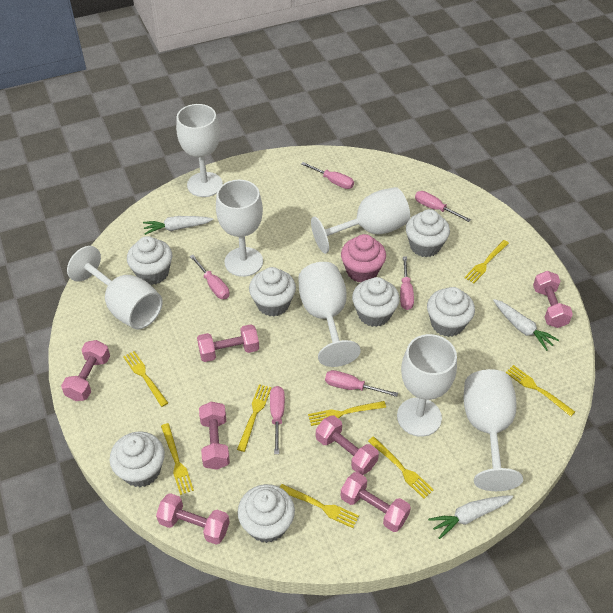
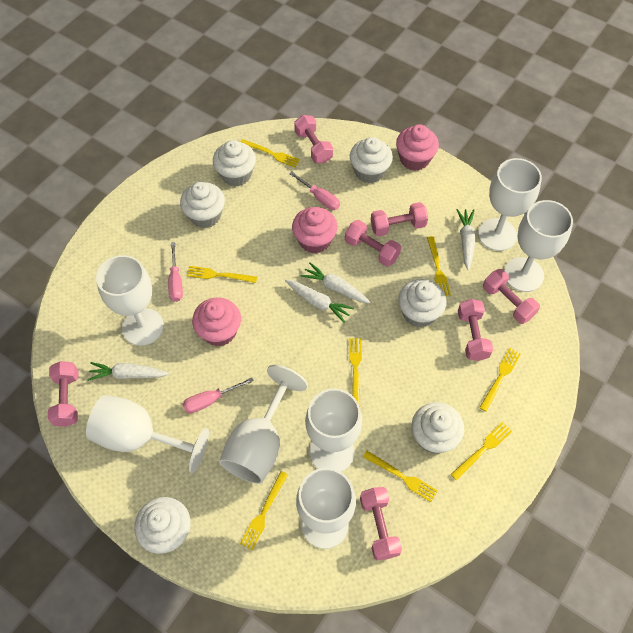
pink cupcake: 1 -> 3
pink screwdriver: 6 -> 3
white carrot: 3 -> 4
white cupcake: 7 -> 6

